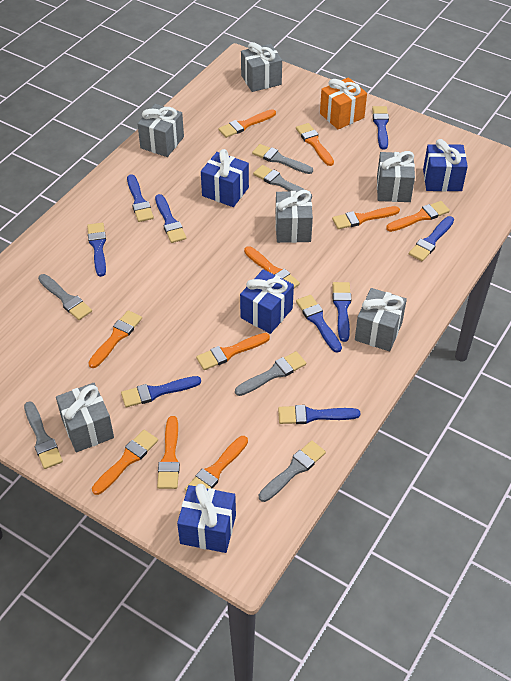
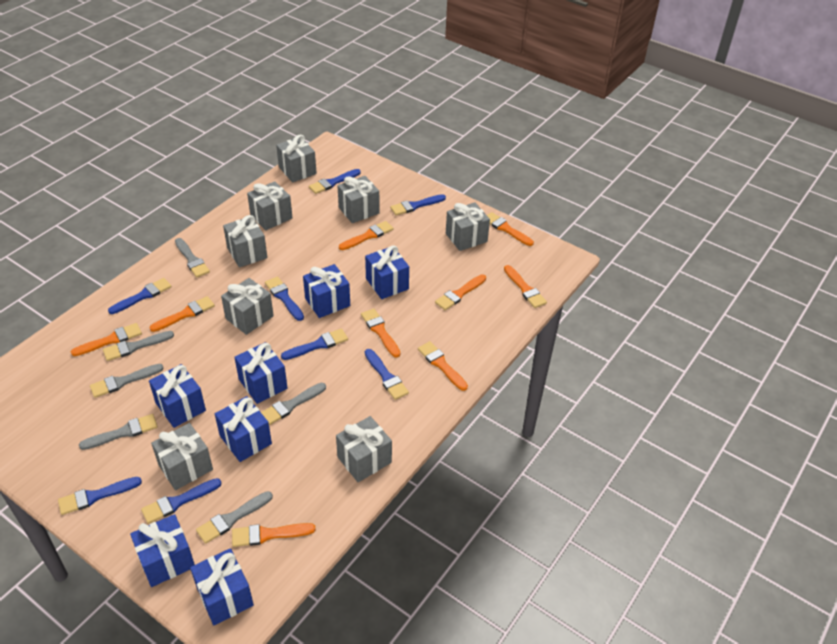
blue brush: 9 -> 8
blue gift: 4 -> 7
grey gift: 6 -> 8
orange brush: 10 -> 9
orange gift: 1 -> 0

